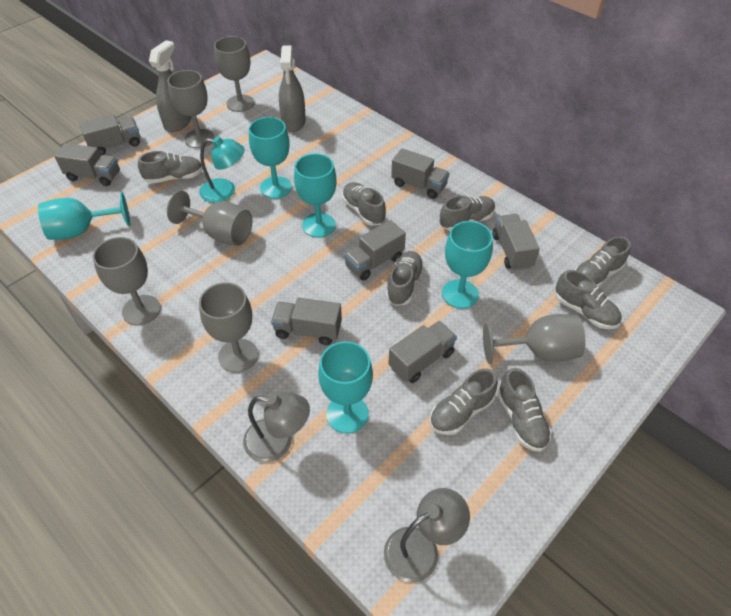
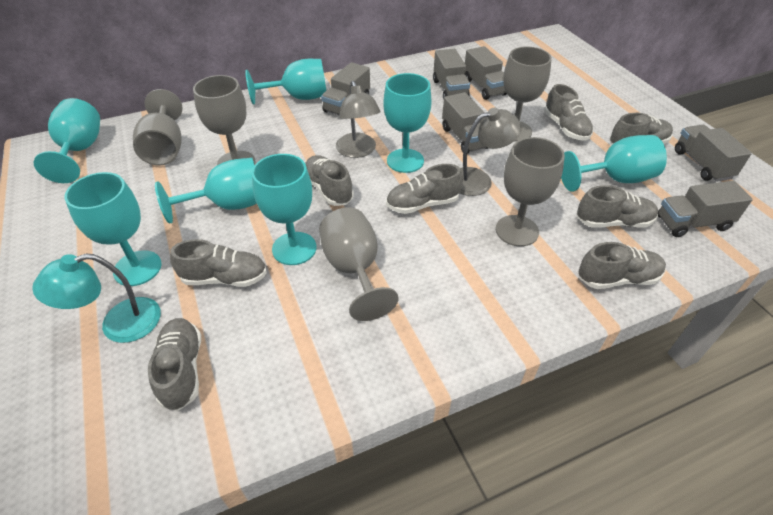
grey goblet: 6 -> 5
grey spray bottle: 2 -> 0
grey truck: 7 -> 6
turquoise goblet: 5 -> 7

